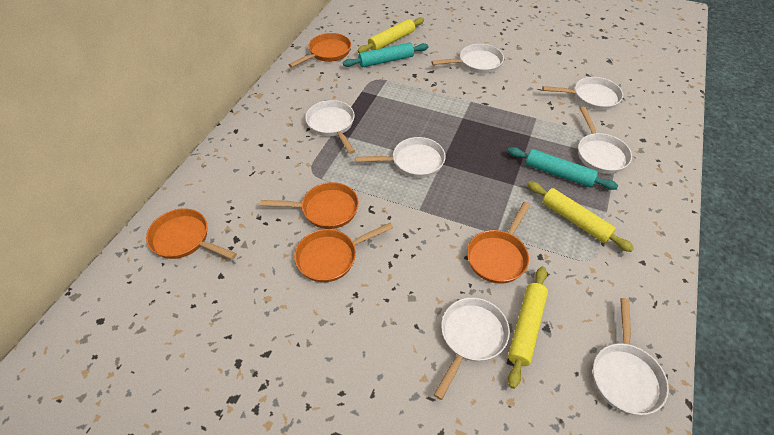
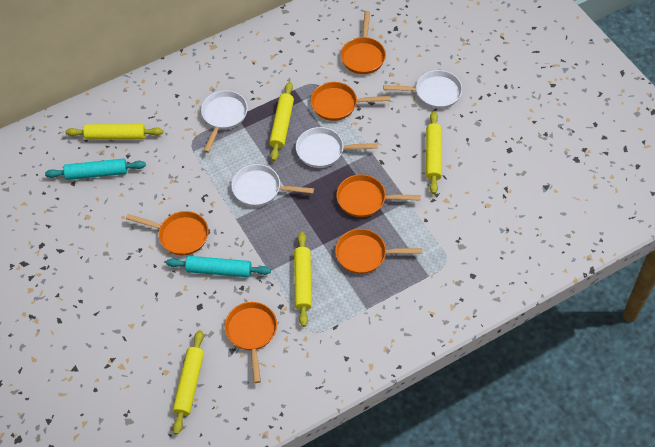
orange pan: 5 -> 6
white pan: 7 -> 4
yellow rolling pin: 3 -> 5

